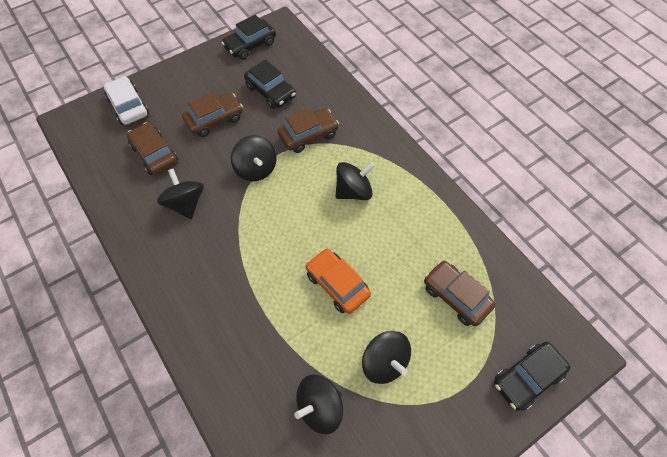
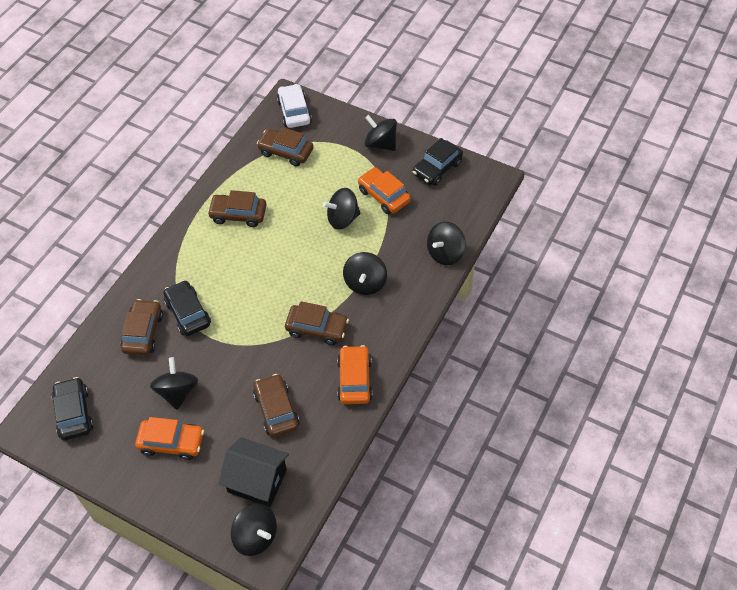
black house: 0 -> 1
black spinning top: 5 -> 6
brown car: 4 -> 5
orange car: 1 -> 3

